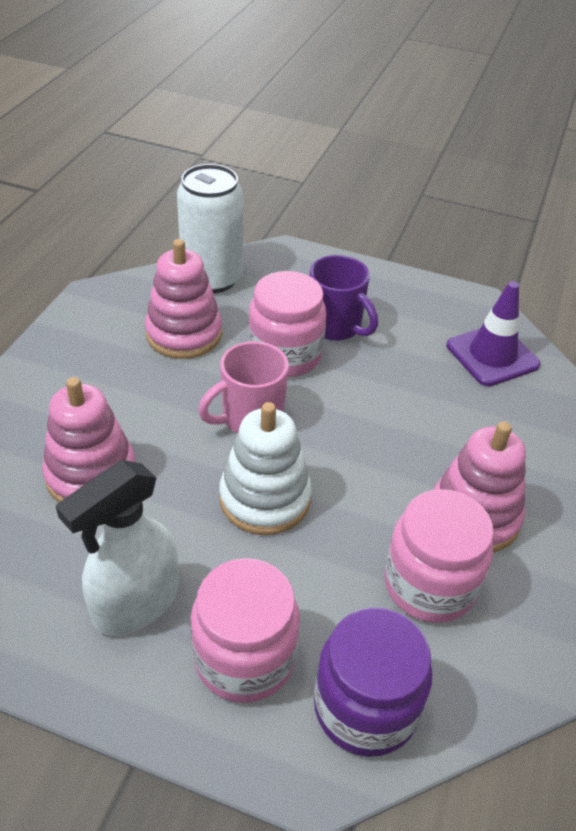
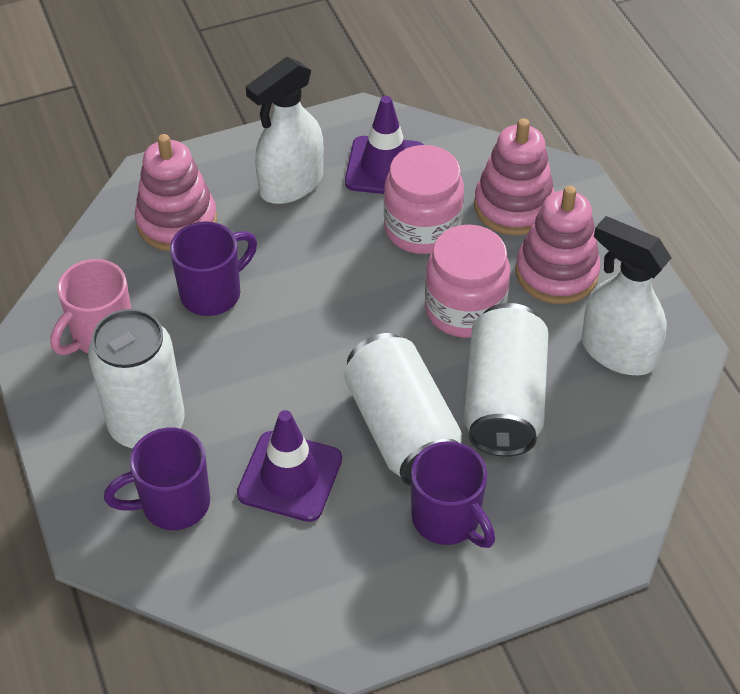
pink jar: 3 -> 2
purple jar: 1 -> 0
purple mug: 1 -> 3
purple traffic cone: 1 -> 2
white can: 1 -> 3
white spray bottle: 1 -> 2
white stacking toy: 1 -> 0

